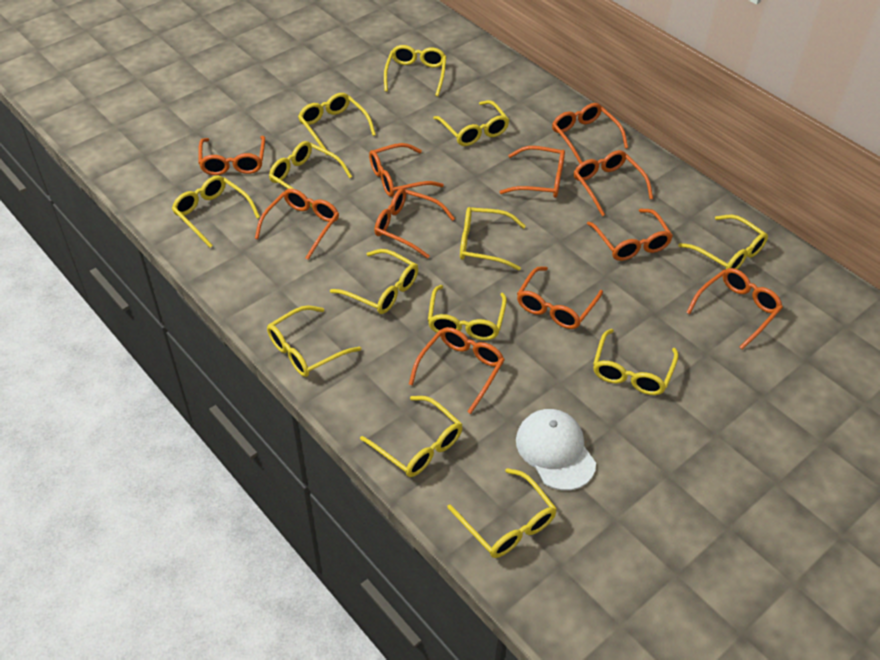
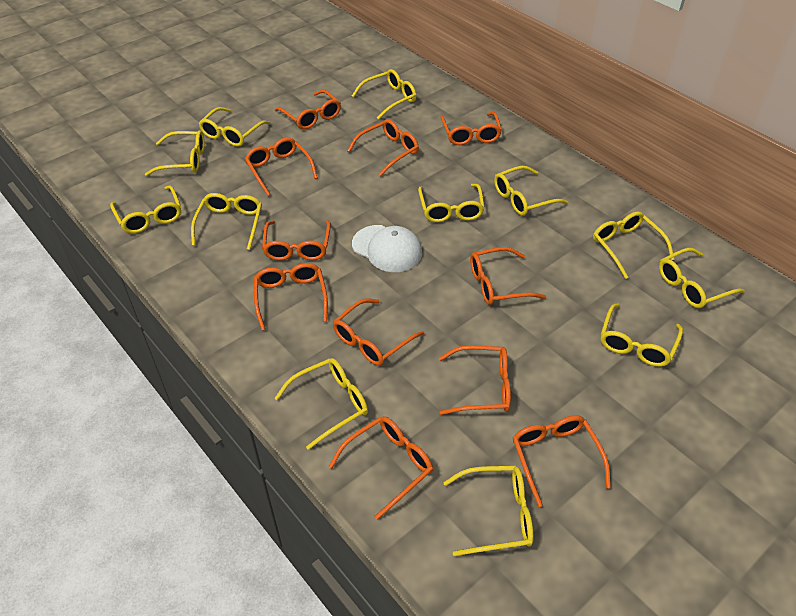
yellow glasses: 13 -> 12

